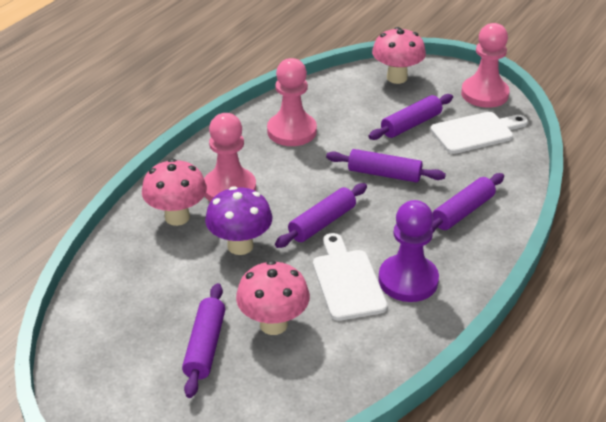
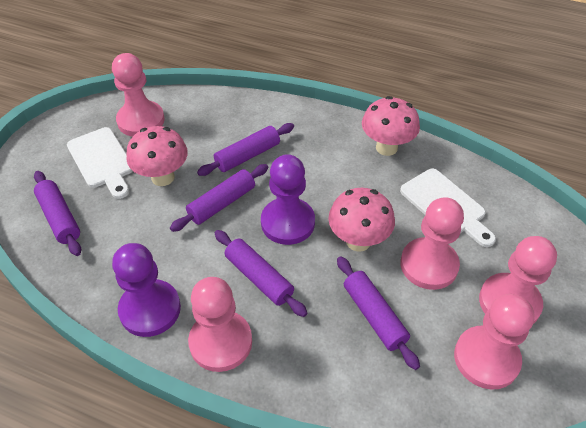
pink pawn: 3 -> 5
purple mushroom: 1 -> 0
purple pawn: 1 -> 2

